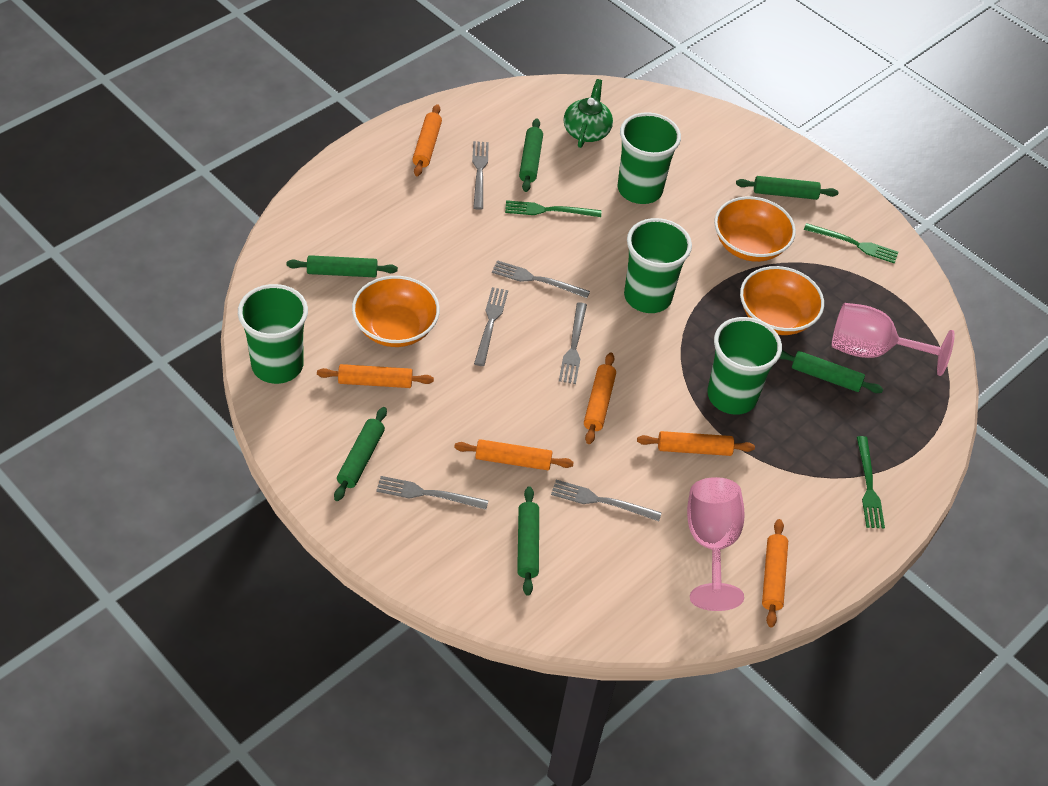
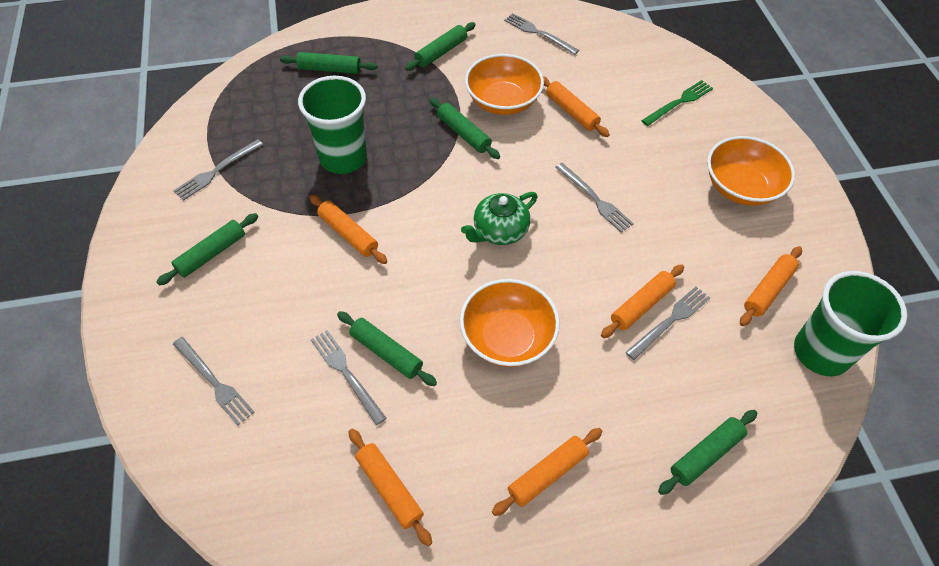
green cup: 4 -> 2
green fork: 3 -> 1
pink goblet: 2 -> 0

